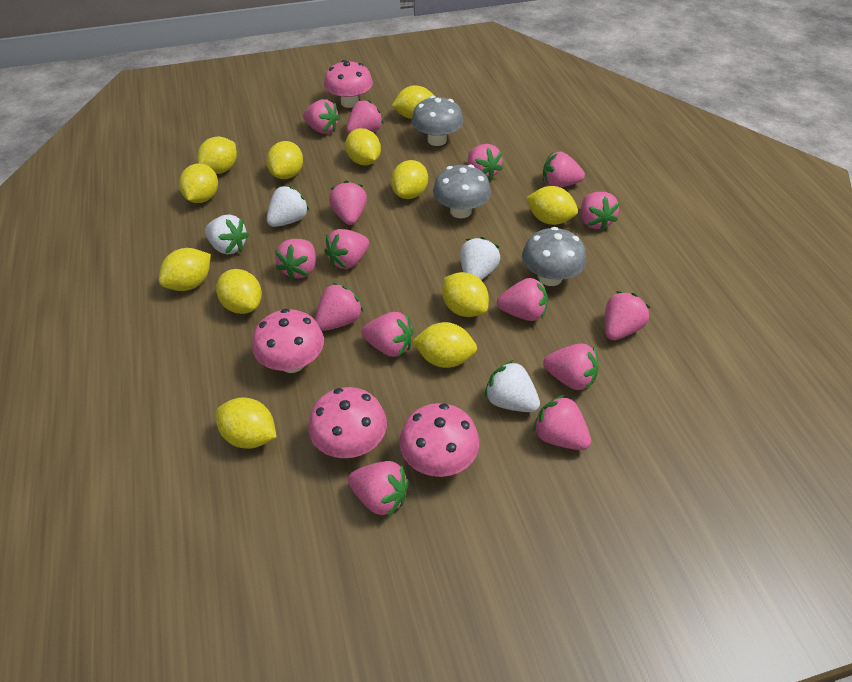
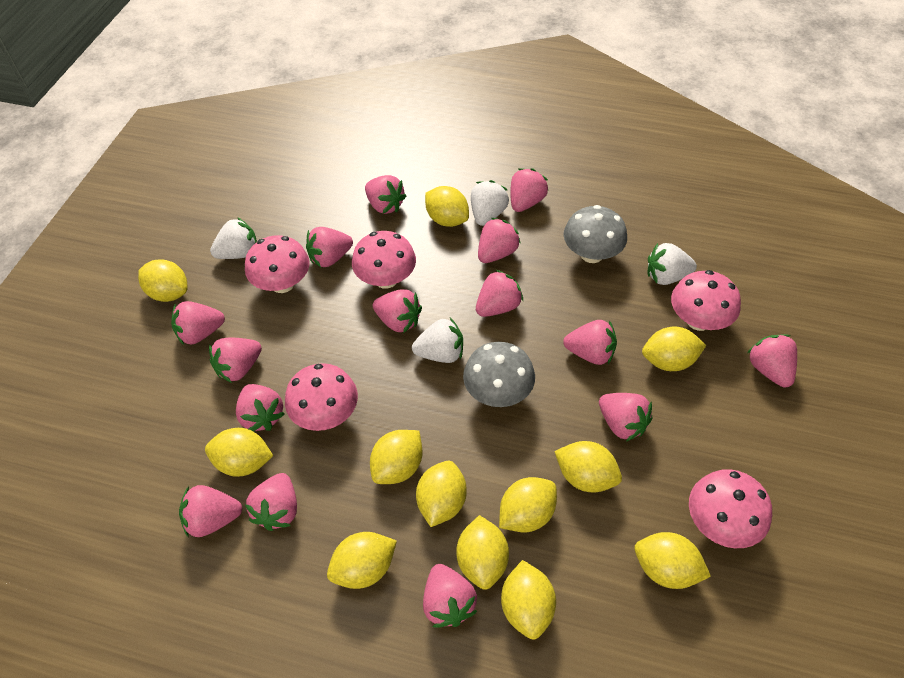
grey mushroom: 3 -> 2
pink mushroom: 4 -> 5

